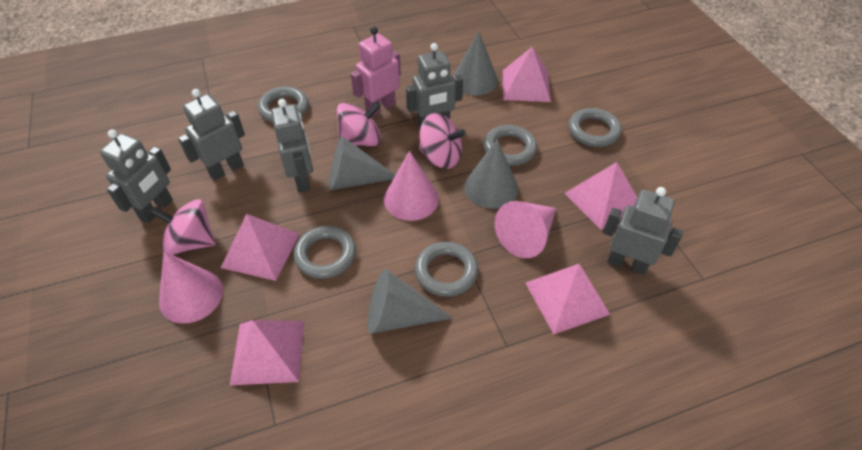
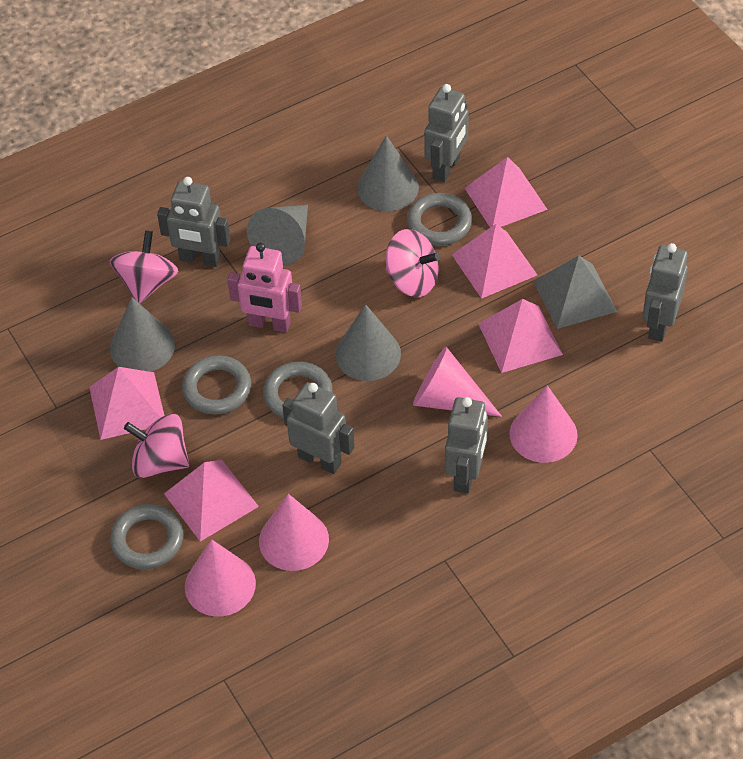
grey pyramid: 0 -> 1
grey ring: 5 -> 4
pink cone: 3 -> 4

